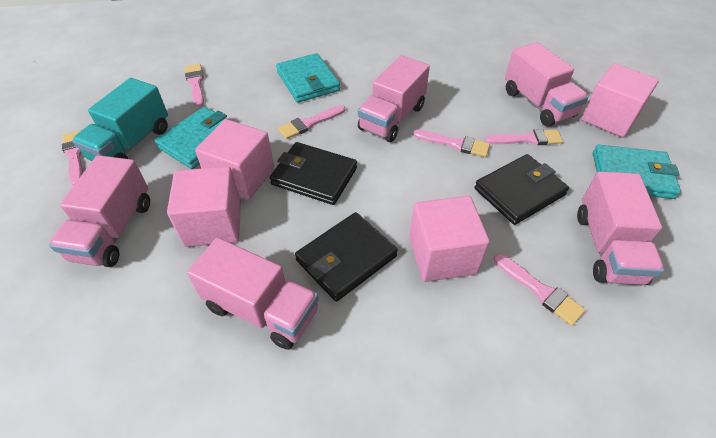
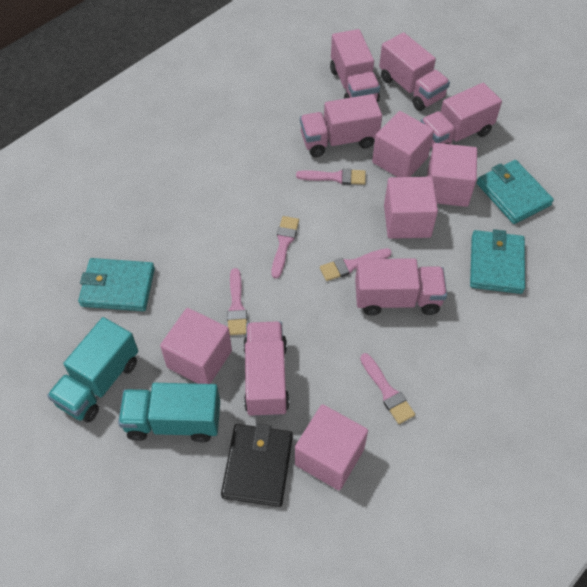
black wallet: 3 -> 1
pink brush: 6 -> 5
pink cube: 4 -> 5
pink truck: 5 -> 6
turquoise truck: 1 -> 2

